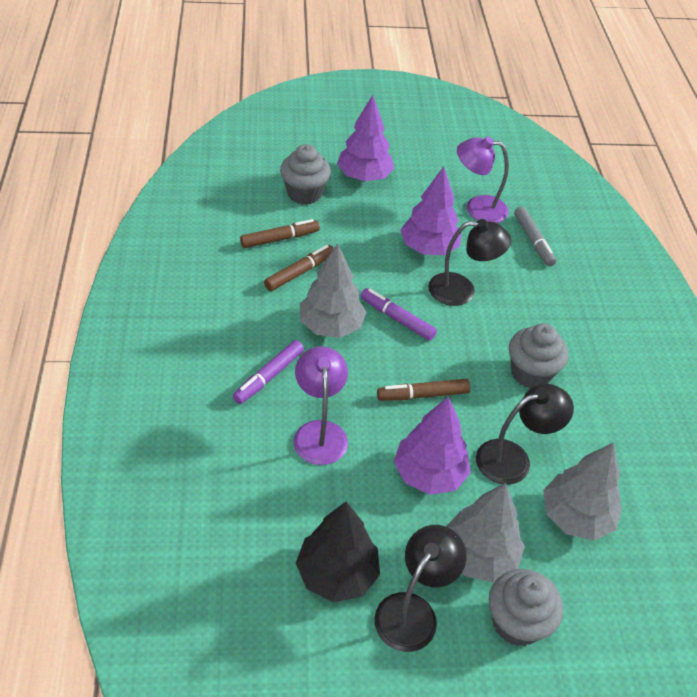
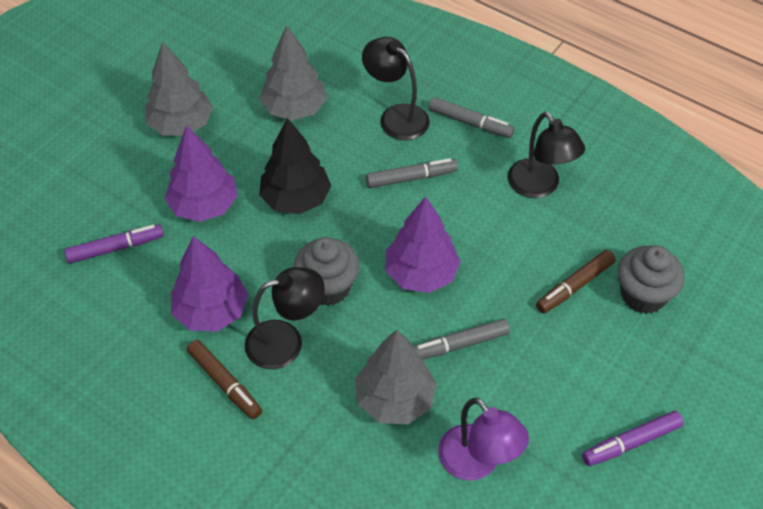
brown marker: 3 -> 2
grey cupcake: 3 -> 2
grey marker: 1 -> 3
purple lamp: 2 -> 1

